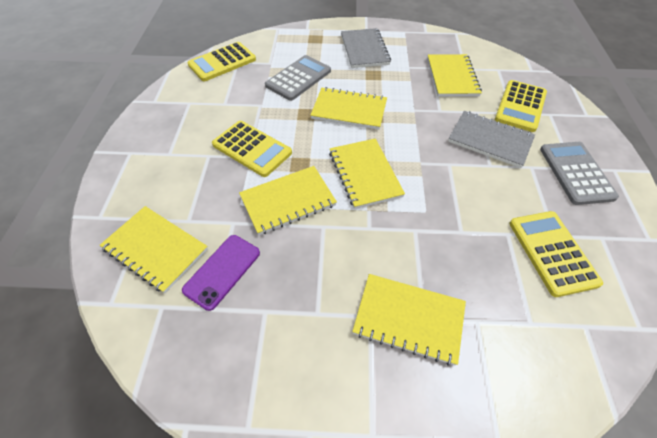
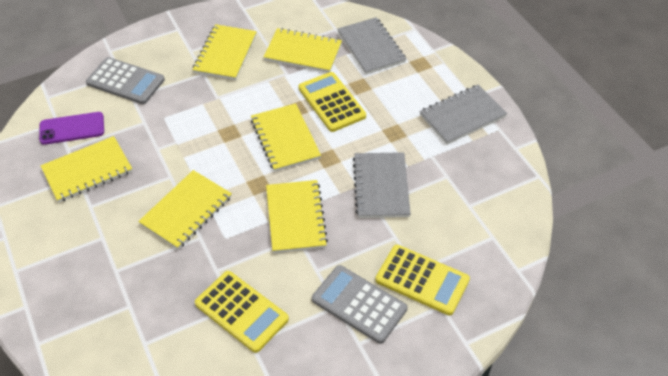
grey notebook: 2 -> 3
yellow calculator: 4 -> 3

